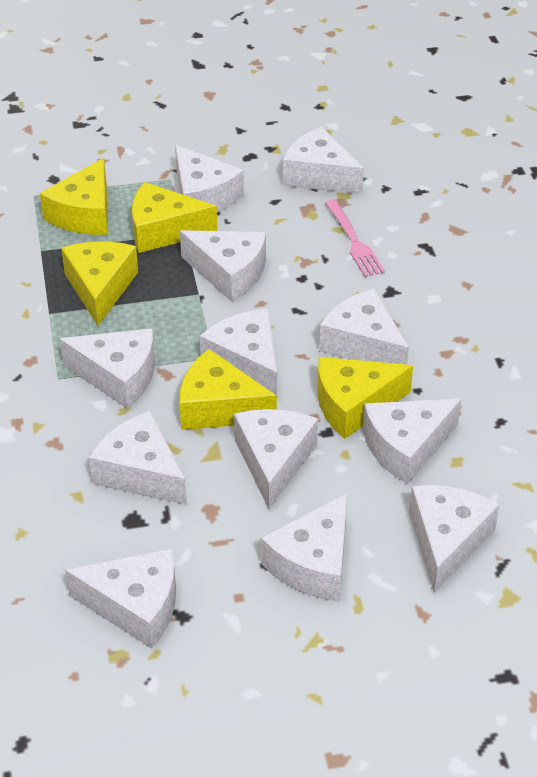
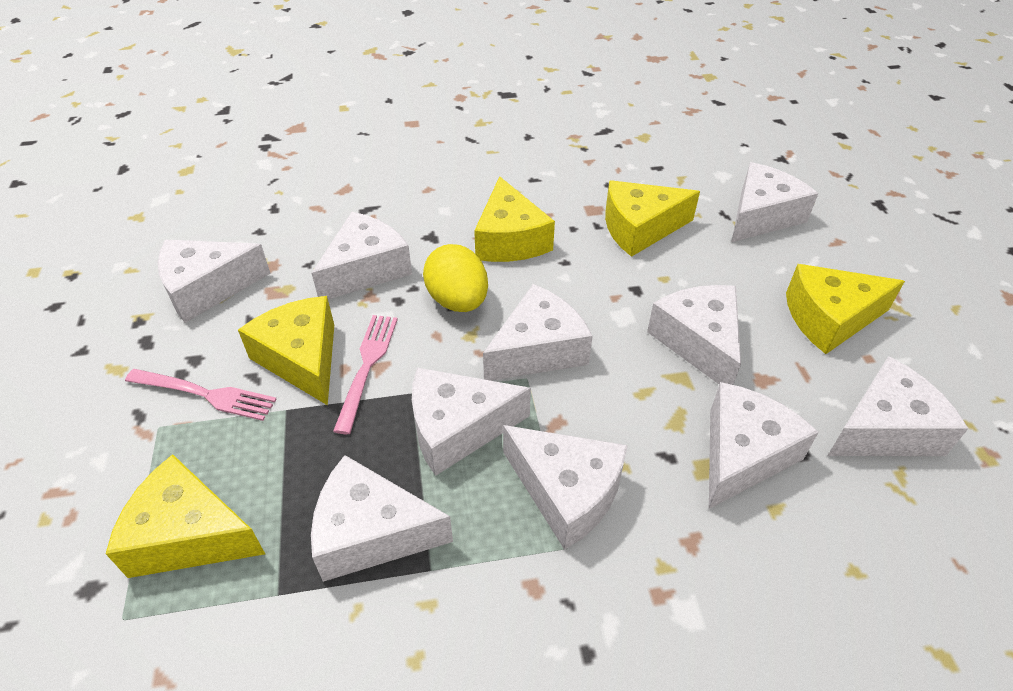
pink fork: 1 -> 2
white cheese: 12 -> 10
yellow egg: 0 -> 1

